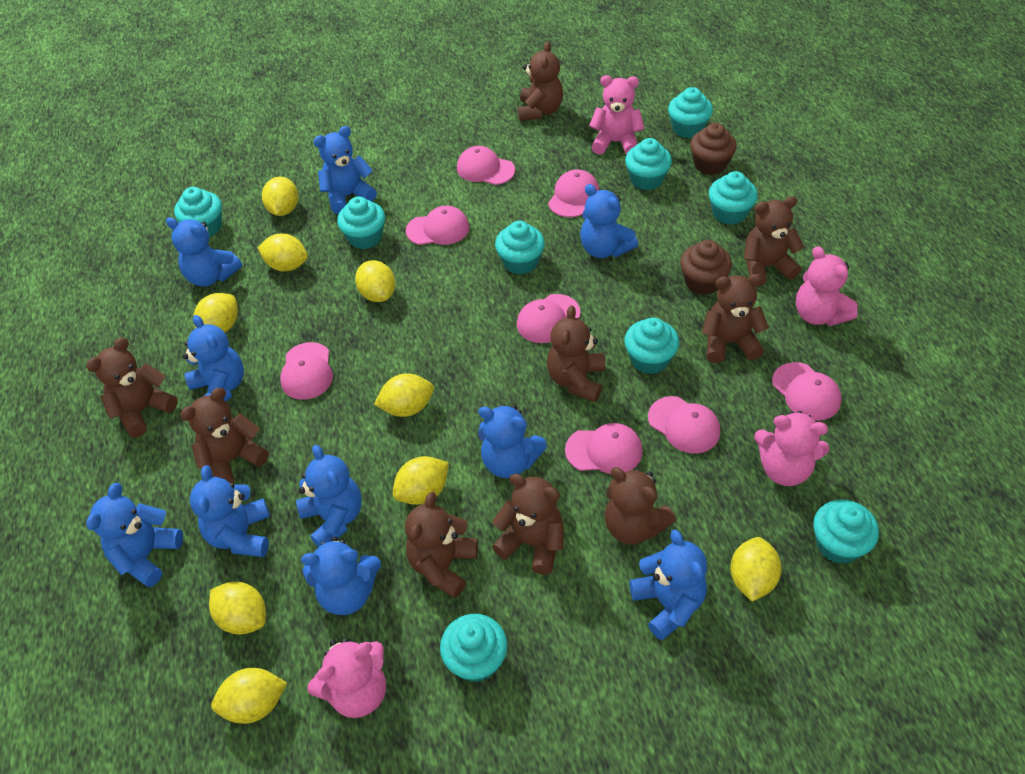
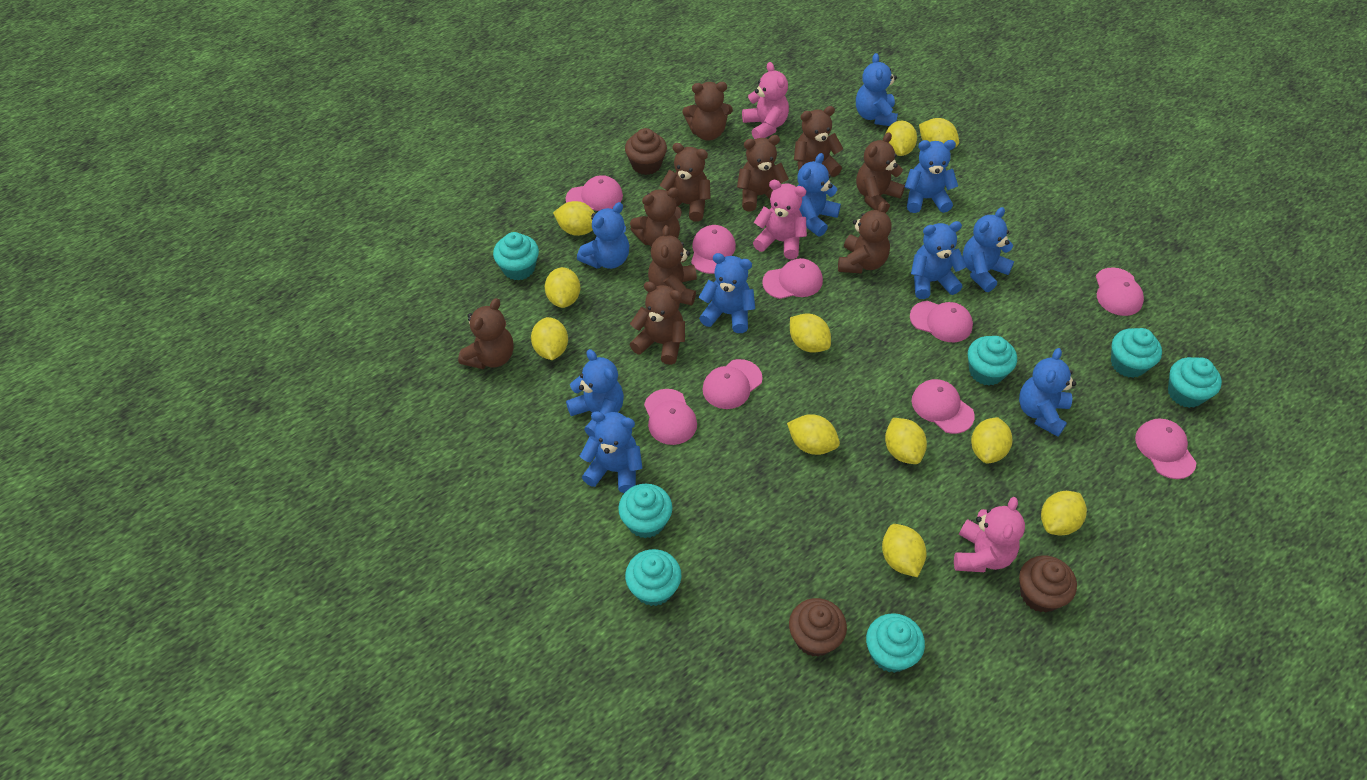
brown cupcake: 2 -> 3
brown teddy bear: 9 -> 10
pink cap: 8 -> 9
pink teddy bear: 4 -> 3
turquoise cupcake: 9 -> 7
yellow lemon: 9 -> 11

